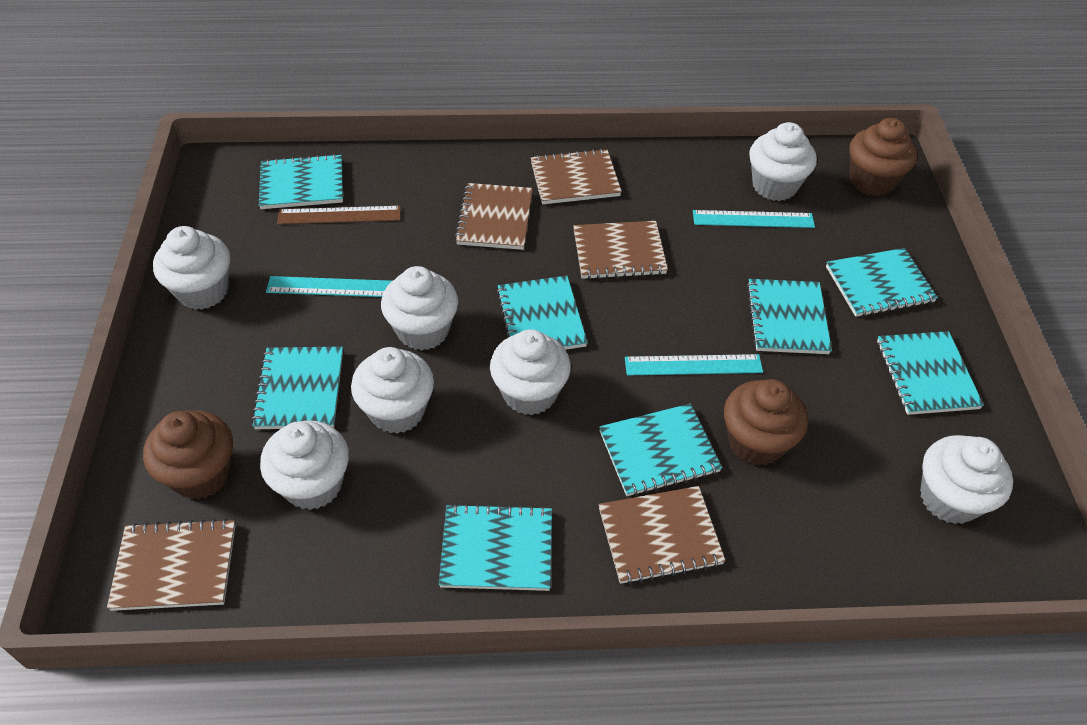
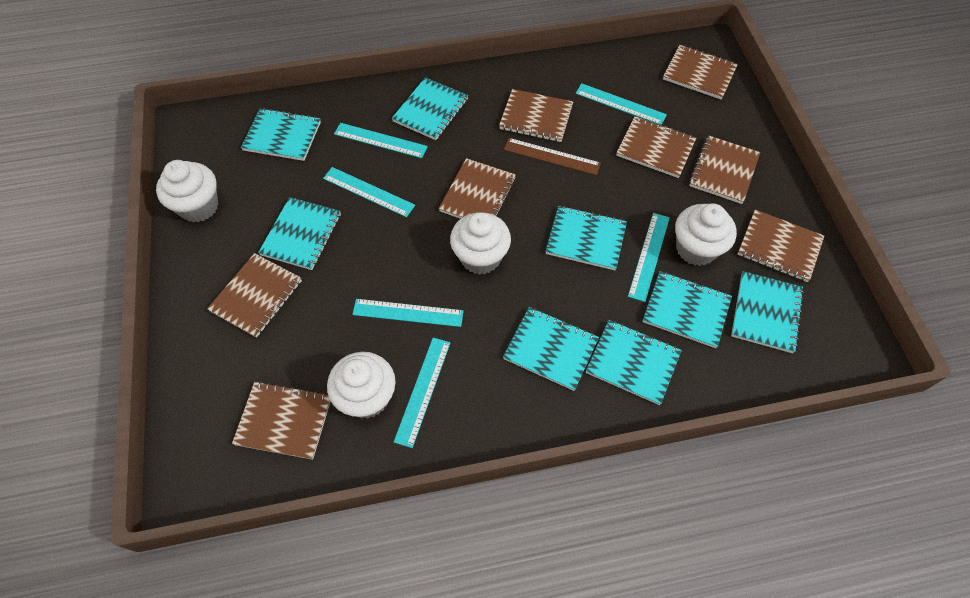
brown cupcake: 3 -> 0
brown notebook: 5 -> 8
turquoise ruler: 3 -> 6
white cupcake: 7 -> 4

